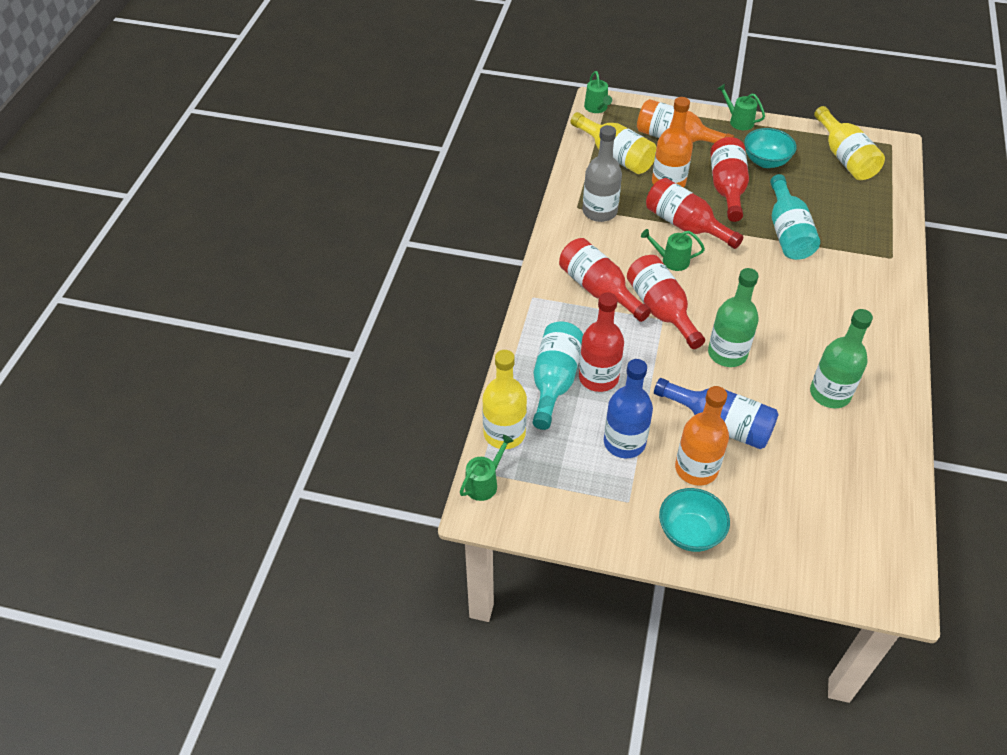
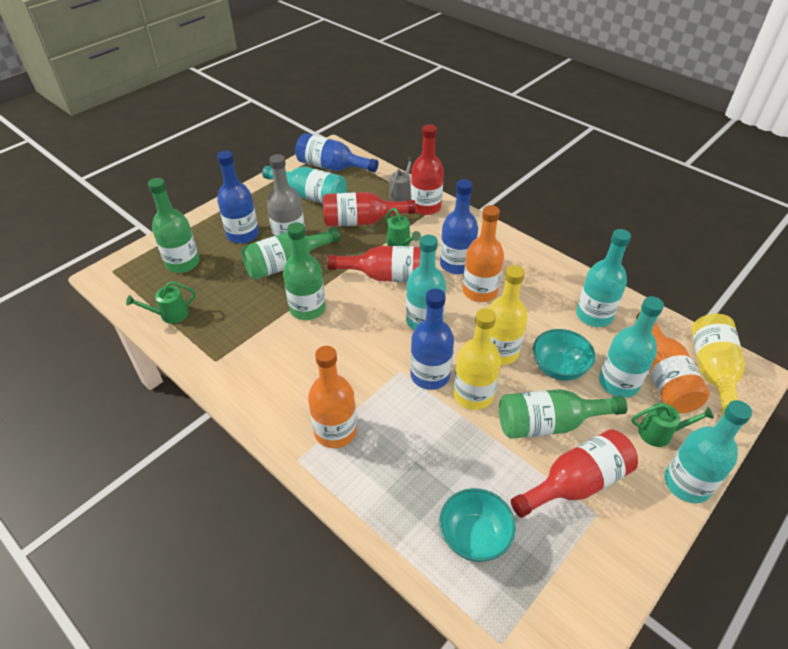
blue bottle: 2 -> 4
green bottle: 2 -> 4
green watering can: 4 -> 3
grey watering can: 0 -> 1
red bottle: 5 -> 4
turquoise bottle: 2 -> 5

